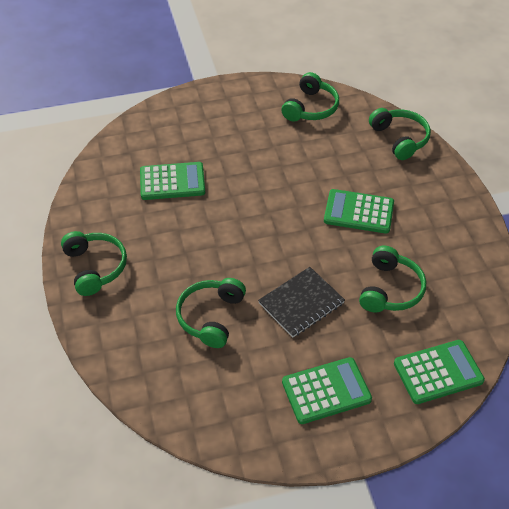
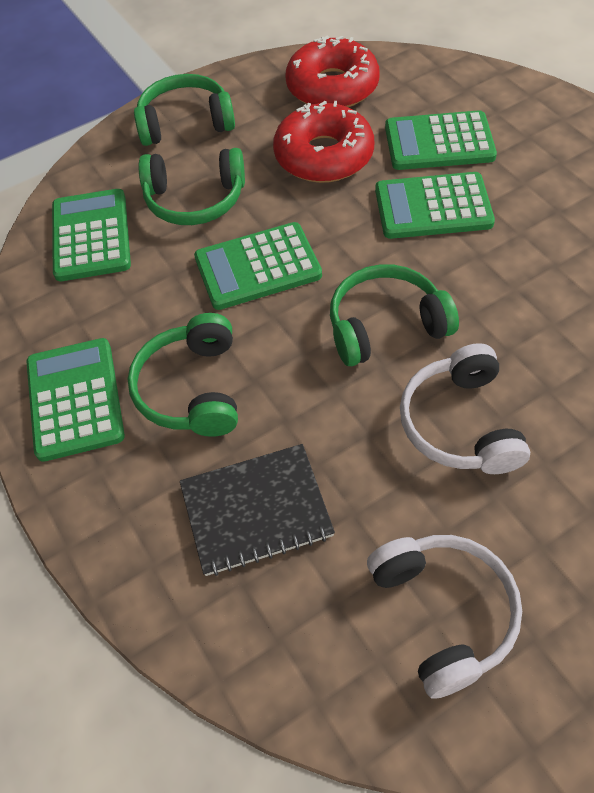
green calculator: 4 -> 5
green headphones: 5 -> 4
red donut: 0 -> 2
white headphones: 0 -> 2

